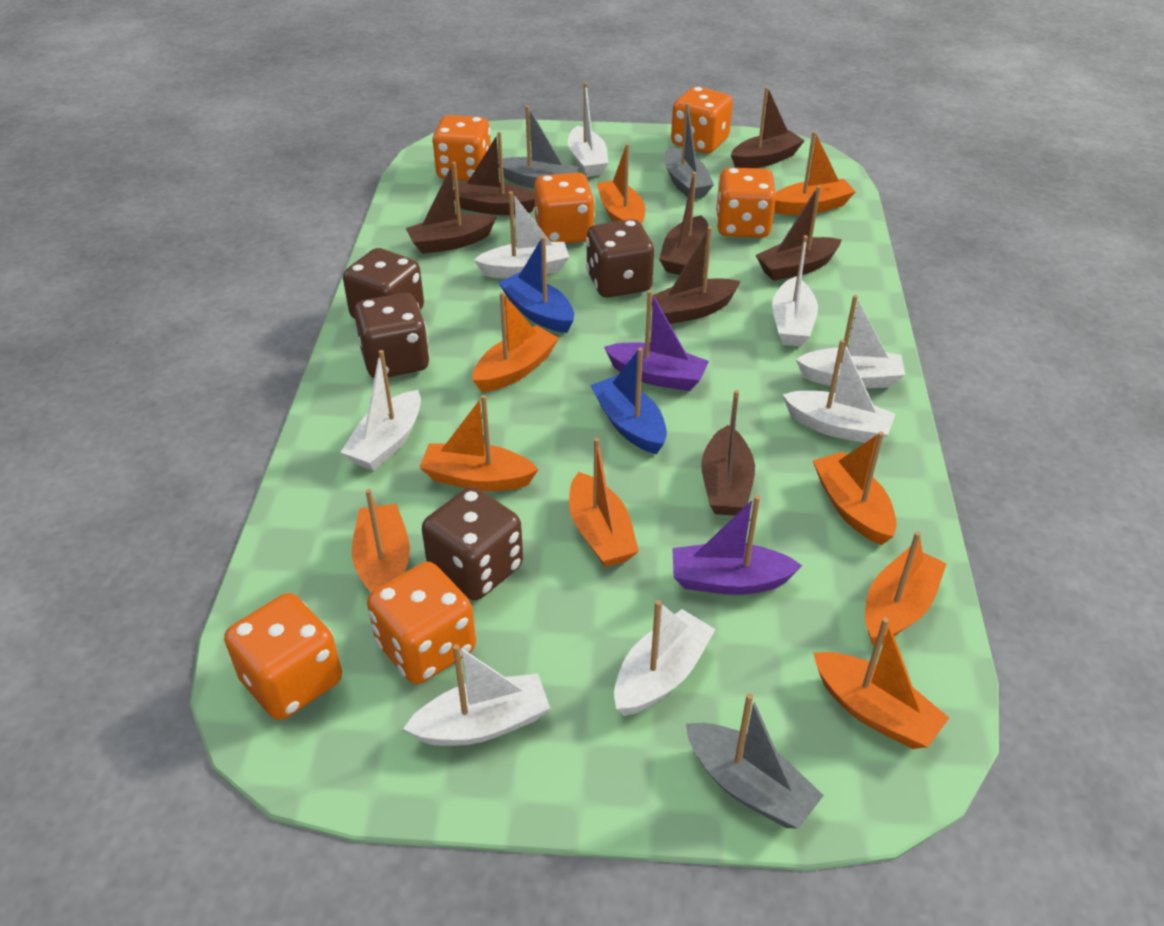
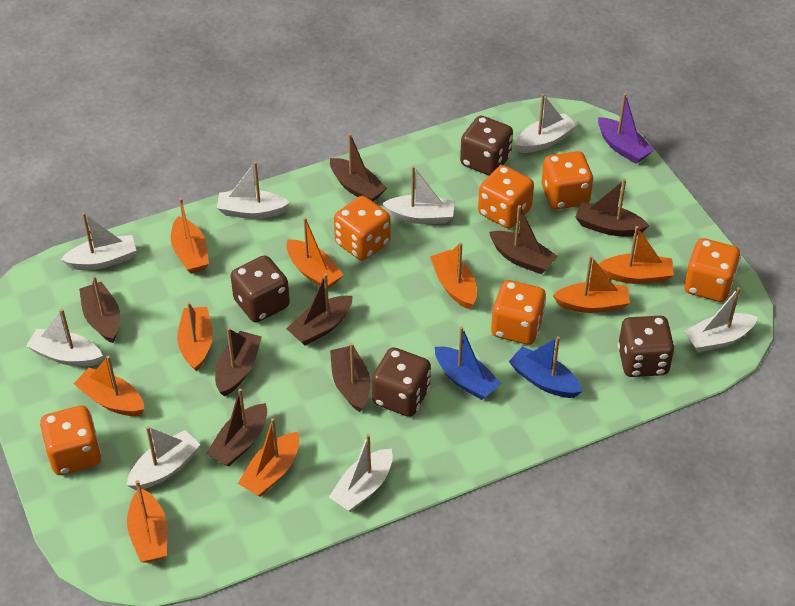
brown boat: 7 -> 8
grey boat: 3 -> 0
purple boat: 2 -> 1

